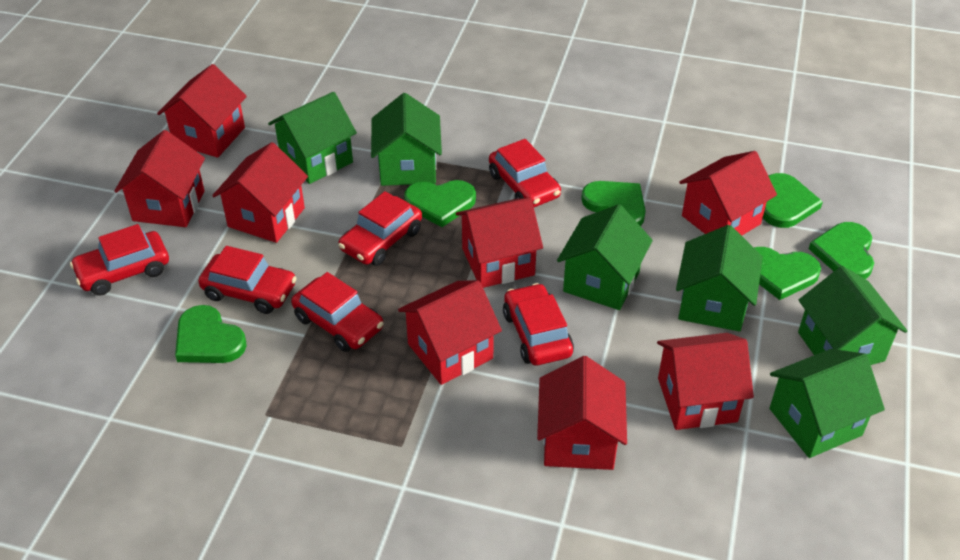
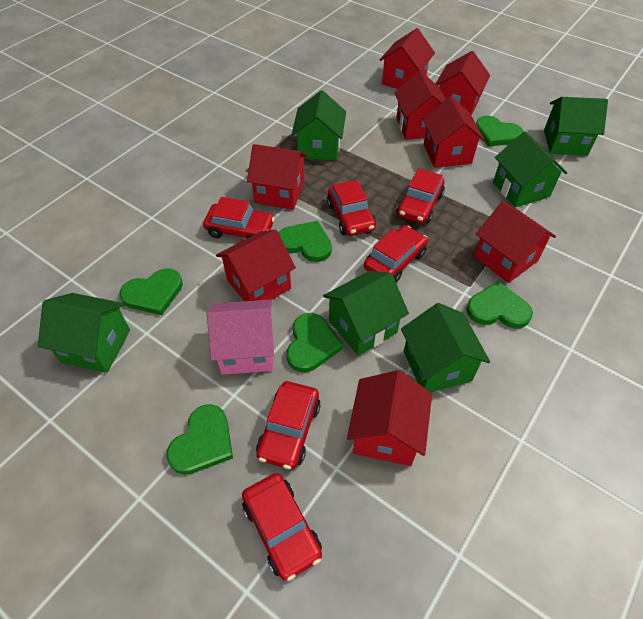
pink house: 0 -> 1

